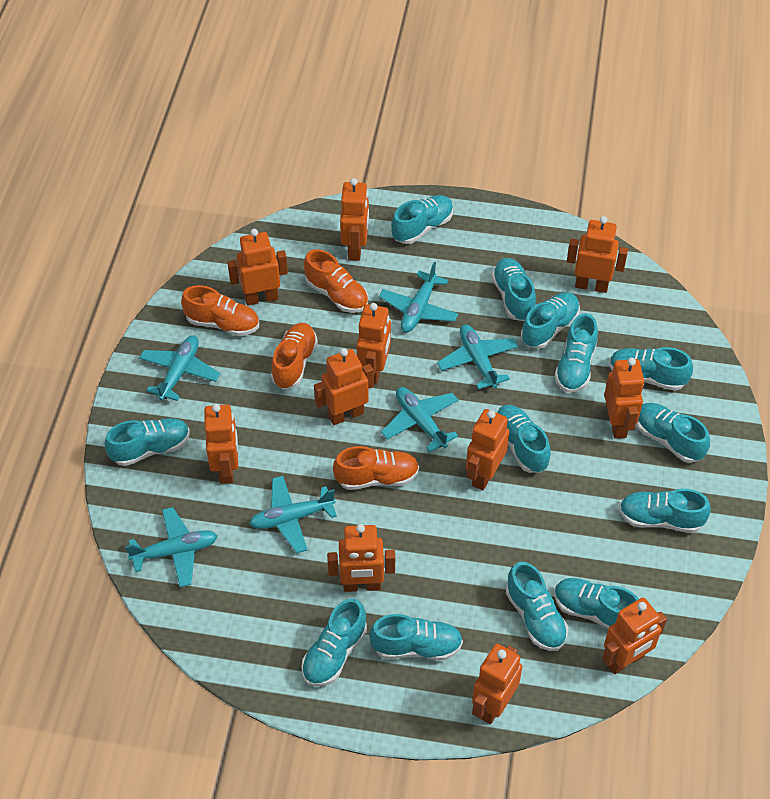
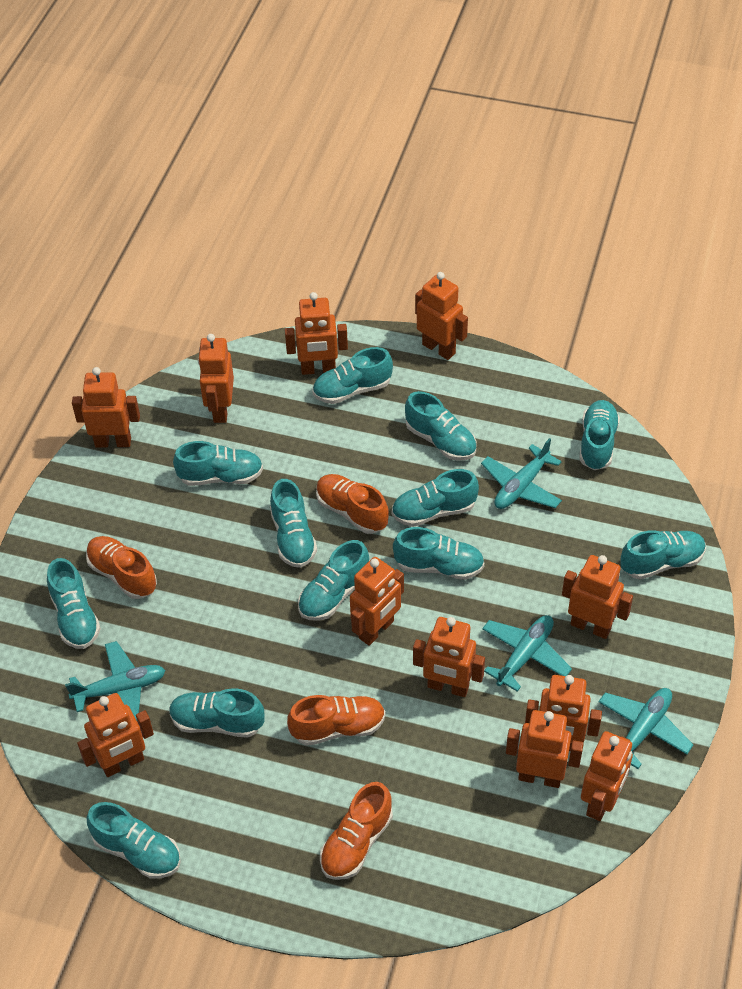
turquoise plane: 6 -> 4
turquoise shoe: 13 -> 12

